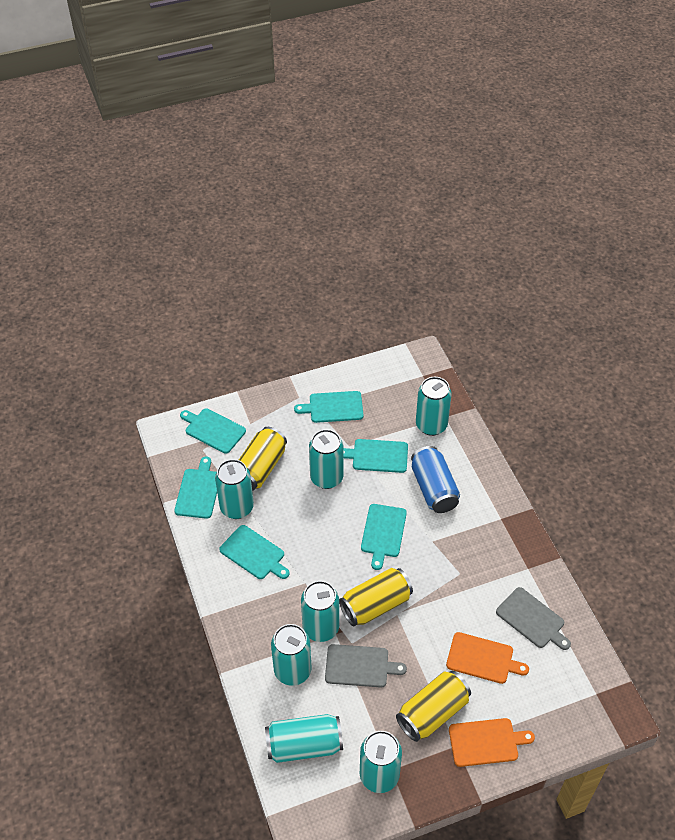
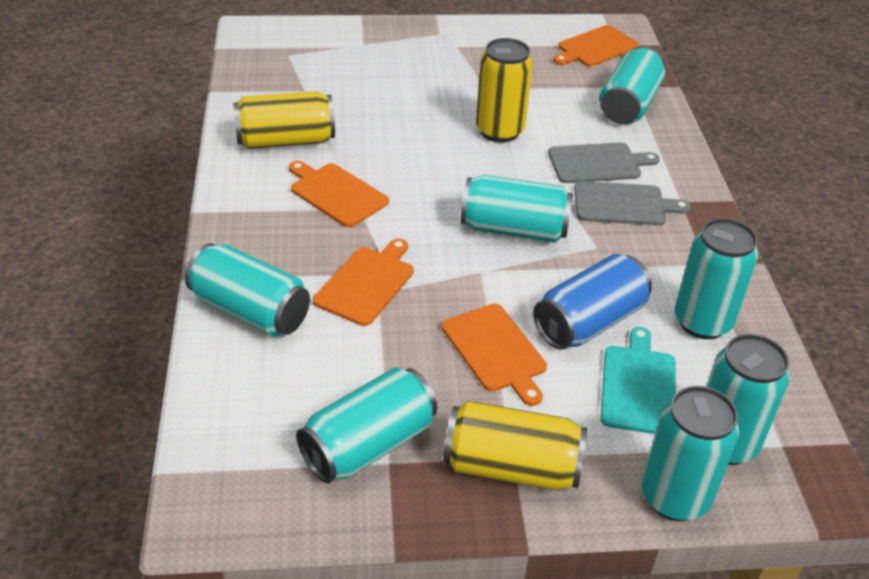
orange cutting board: 2 -> 4
turquoise cutting board: 6 -> 1

